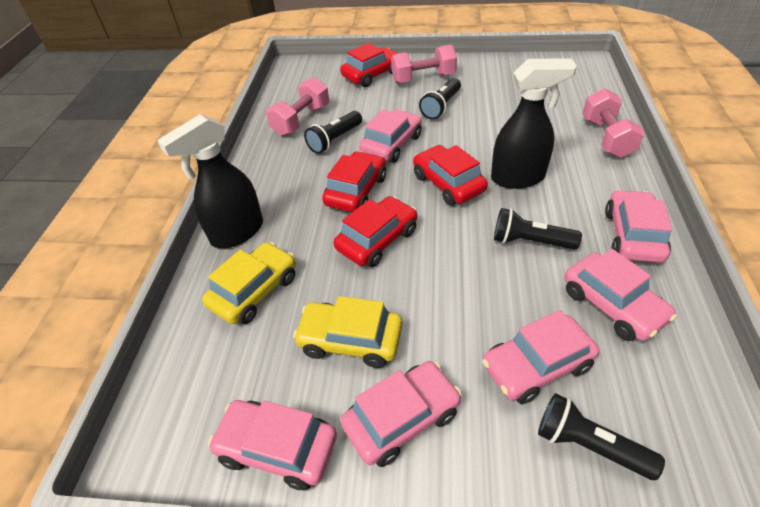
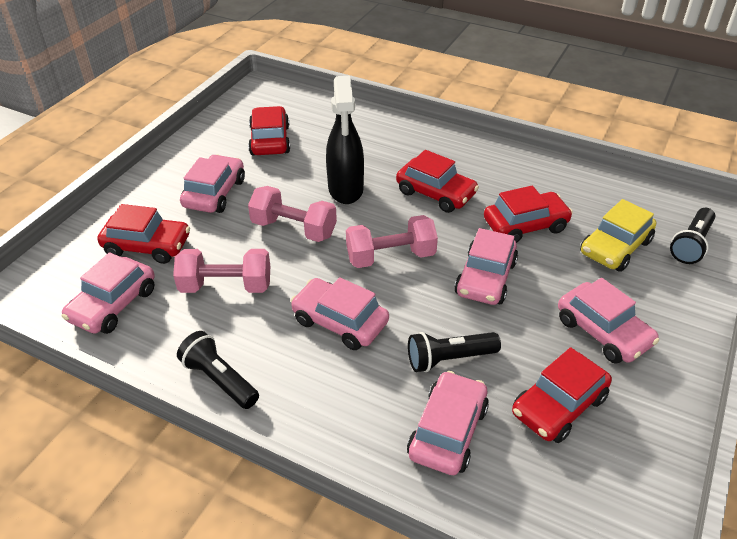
black flashlight: 4 -> 3
black spray bottle: 2 -> 1
red car: 4 -> 5
yellow car: 2 -> 1

